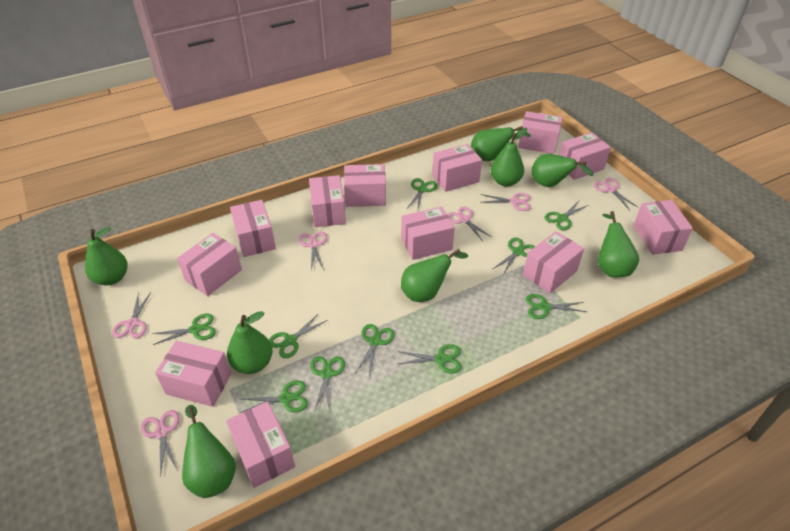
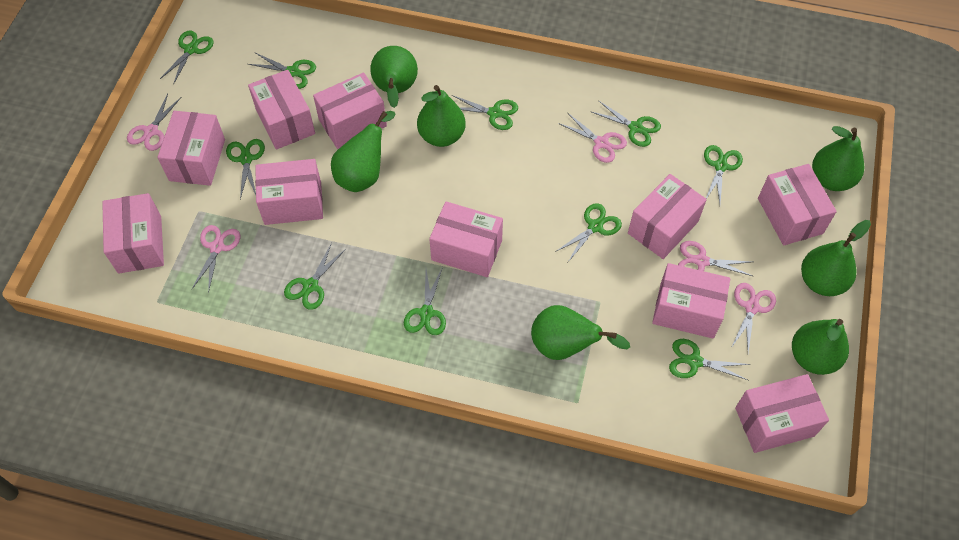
green pear: 8 -> 7
pink box: 12 -> 10
pink scissors: 6 -> 5

